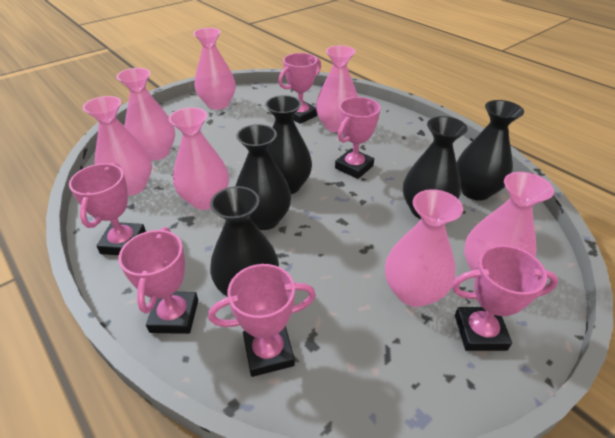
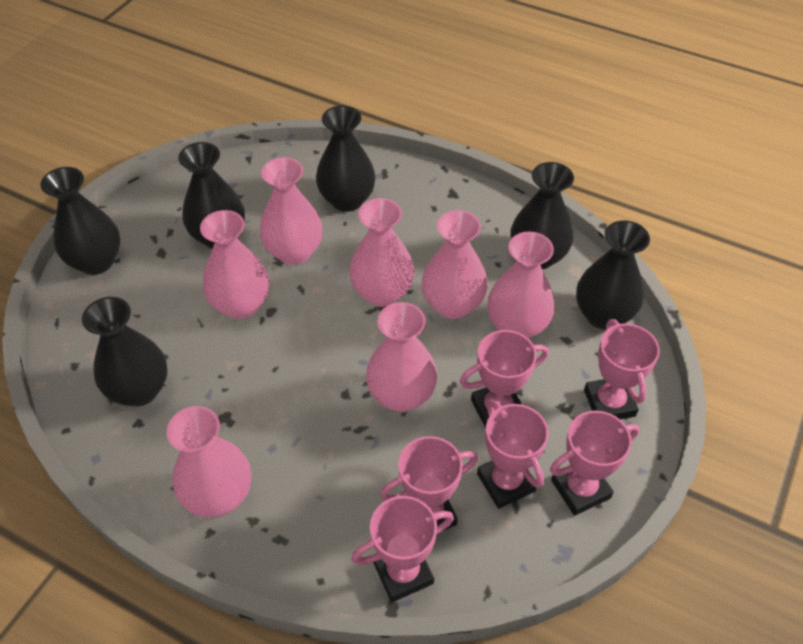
black vase: 5 -> 6

